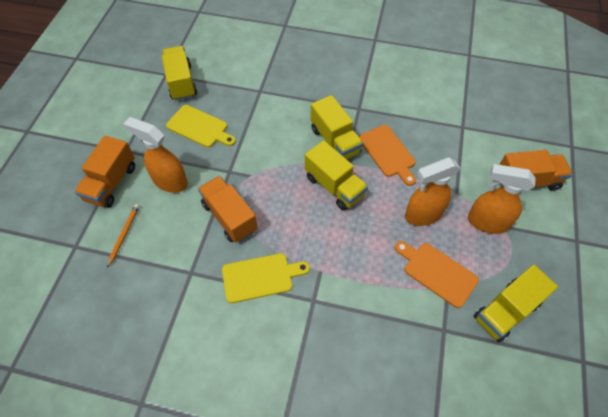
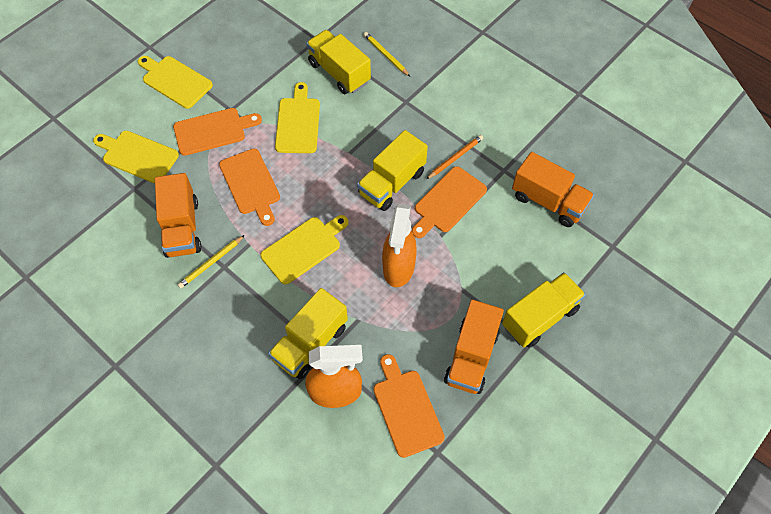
orange cutting board: 2 -> 4
orange spray bottle: 3 -> 2
yellow cutting board: 2 -> 4
yellow pencil: 0 -> 2

